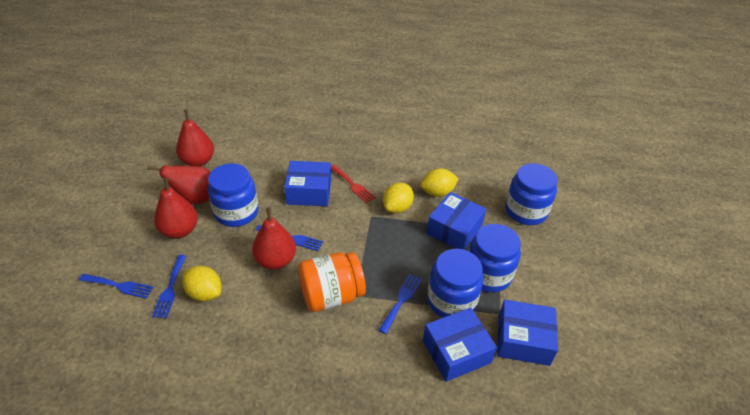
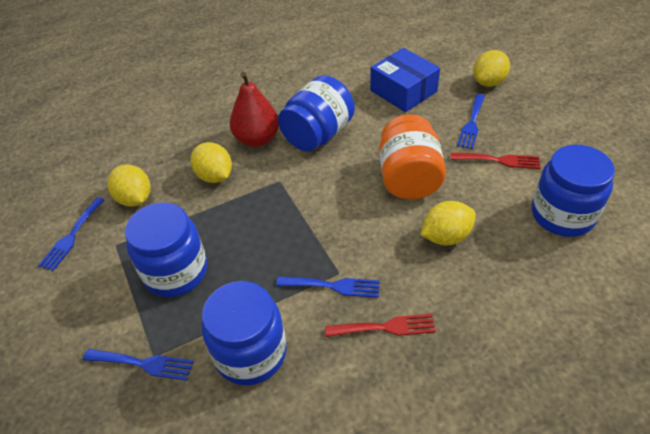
blue box: 4 -> 1
red fork: 1 -> 2
red pear: 4 -> 1
yellow lemon: 3 -> 4

